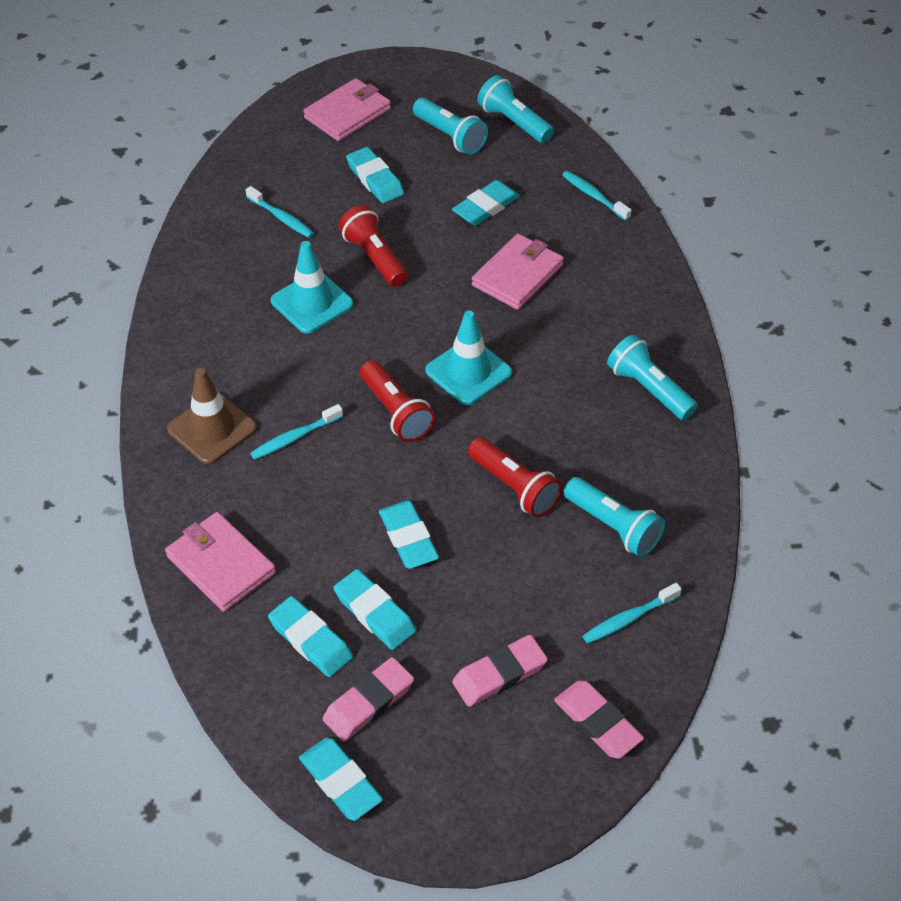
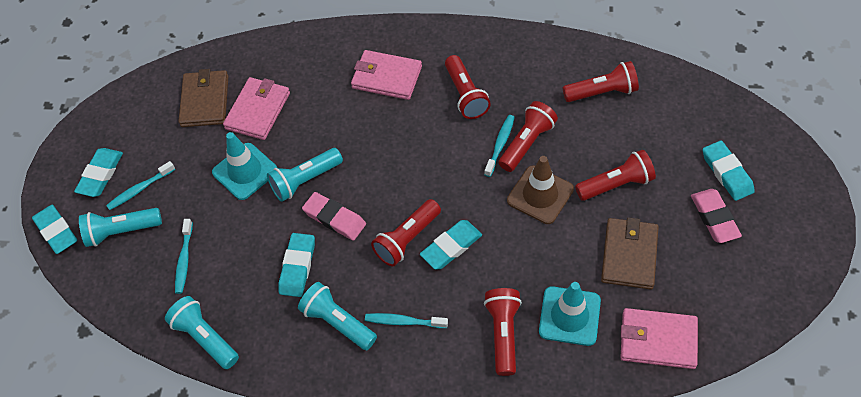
brown wallet: 0 -> 2
pink eraser: 3 -> 2
red flashlight: 3 -> 6
turquoise eraser: 6 -> 5

